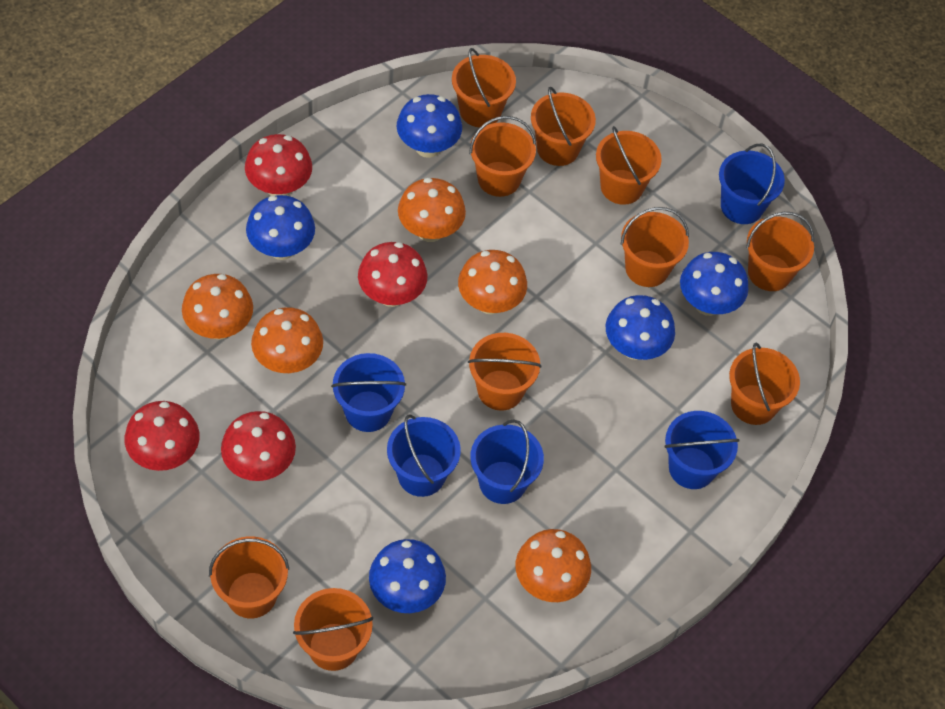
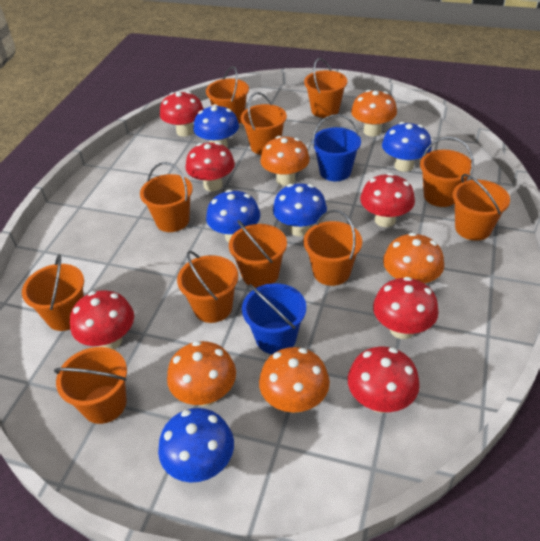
blue bucket: 5 -> 2
orange bucket: 10 -> 11
red mushroom: 4 -> 6

